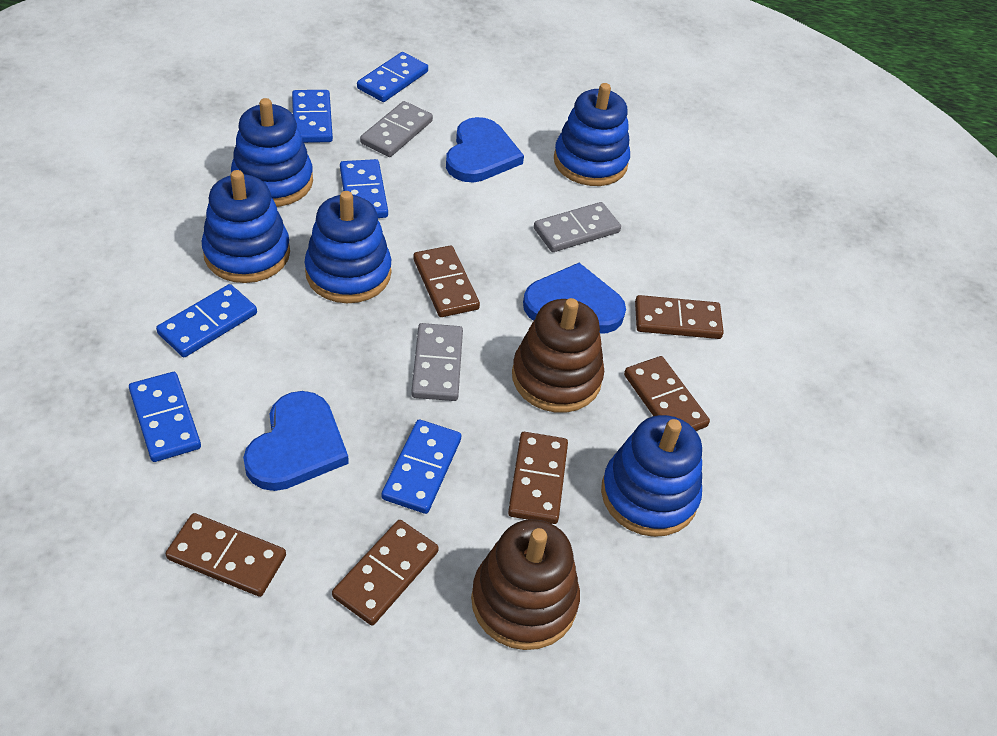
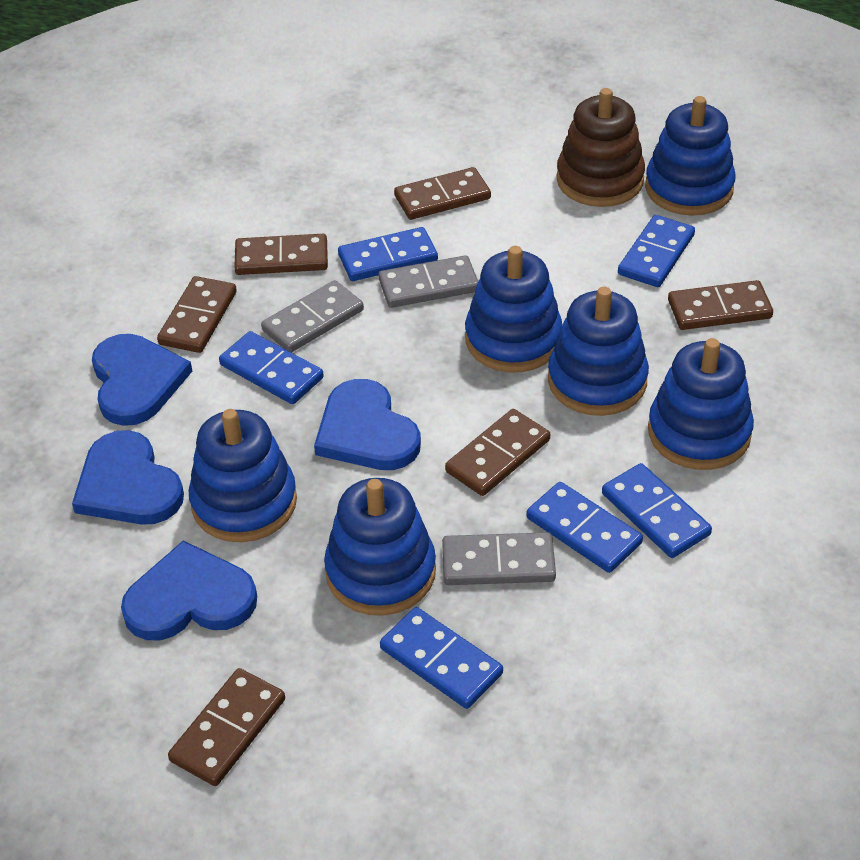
blue heart: 3 -> 4
blue stacking toy: 5 -> 6
brown stacking toy: 2 -> 1

